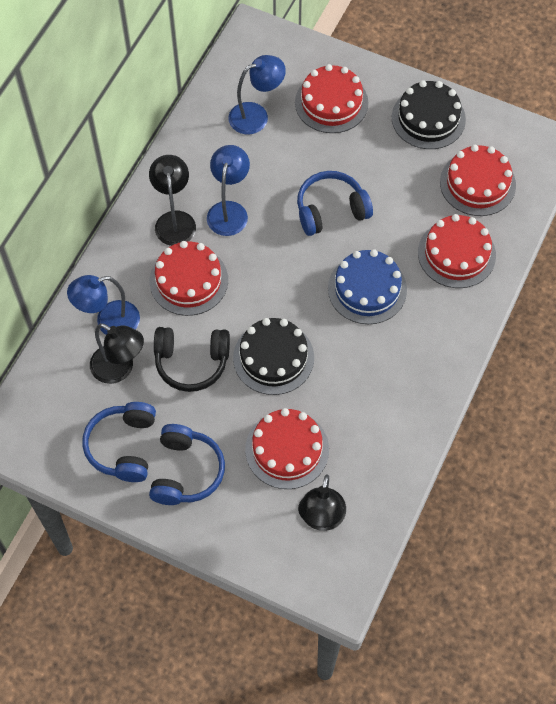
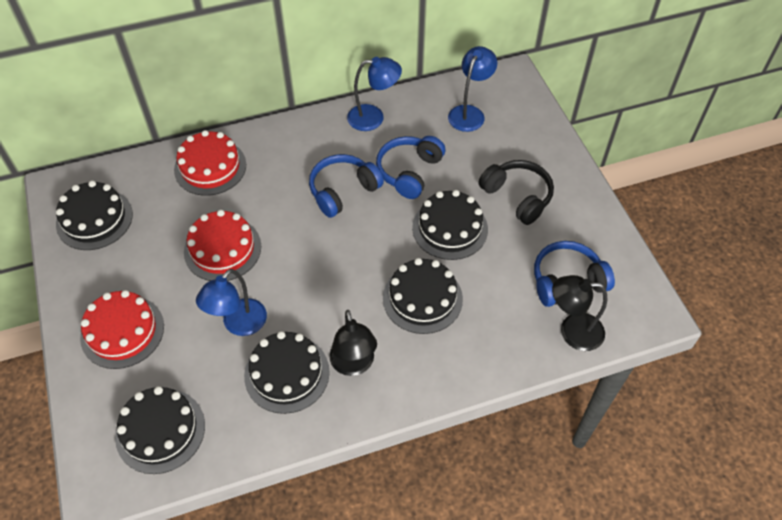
black cake: 2 -> 5
black lamp: 3 -> 2
blue cake: 1 -> 0
red cake: 5 -> 3

